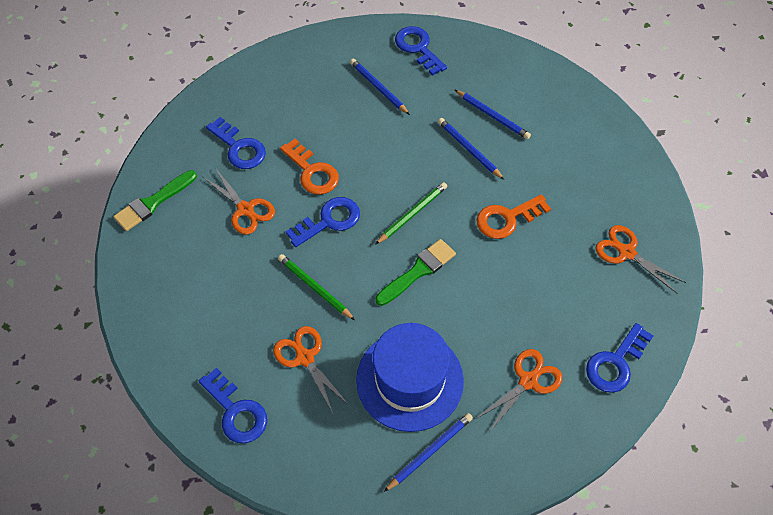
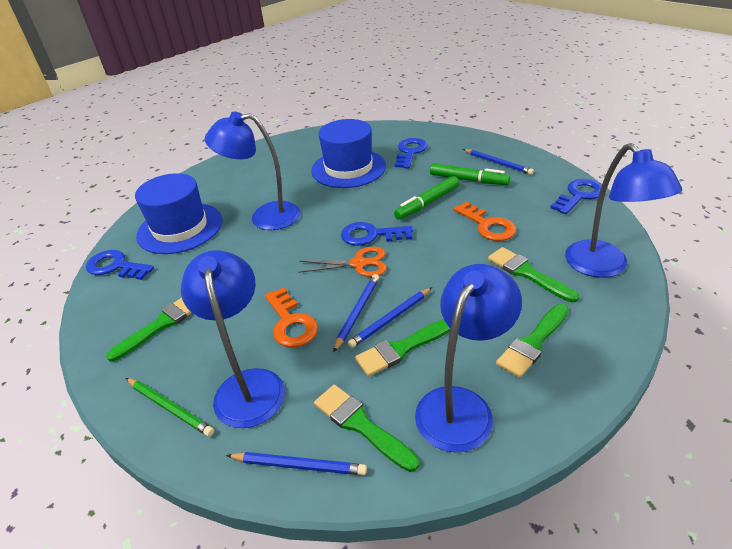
blue hat: 1 -> 2
blue key: 5 -> 4
blue lamp: 0 -> 4
green brush: 2 -> 5
green marker: 0 -> 2
green pencil: 2 -> 1
orange scissors: 4 -> 1

